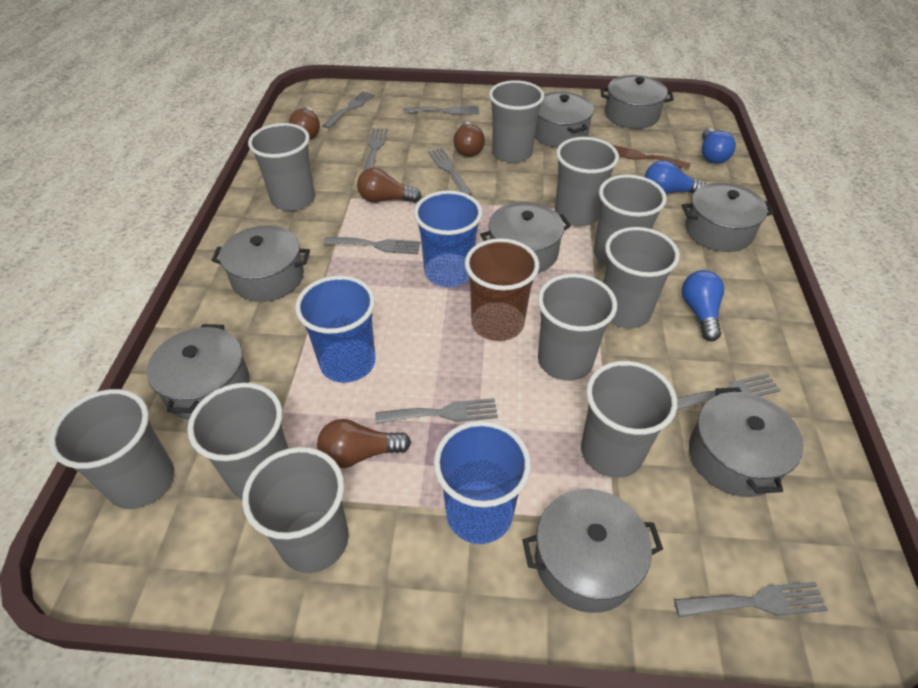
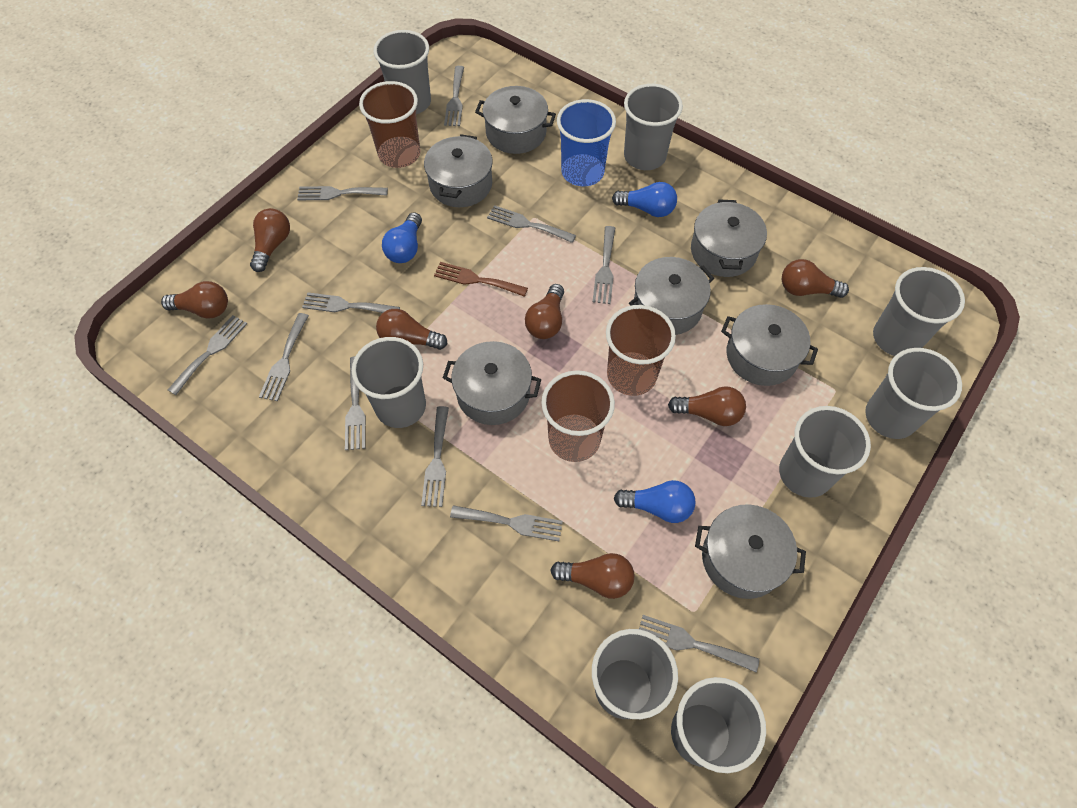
blue cup: 3 -> 1
brown cup: 1 -> 3
brown light bulb: 4 -> 7
grey cup: 10 -> 8
grey fork: 8 -> 11
grey pot: 8 -> 7

